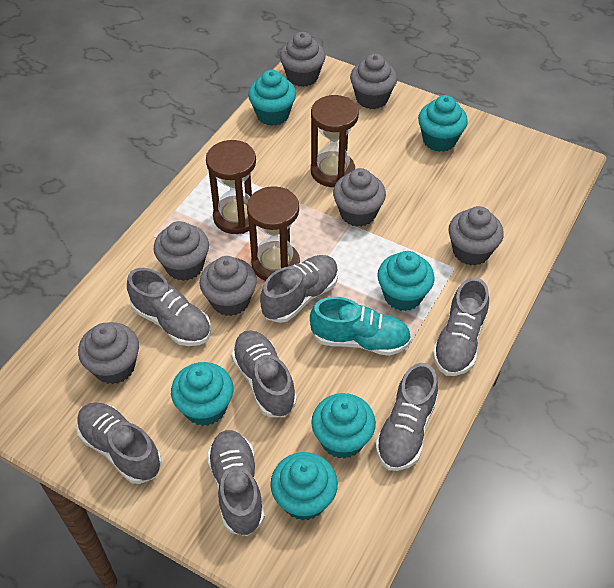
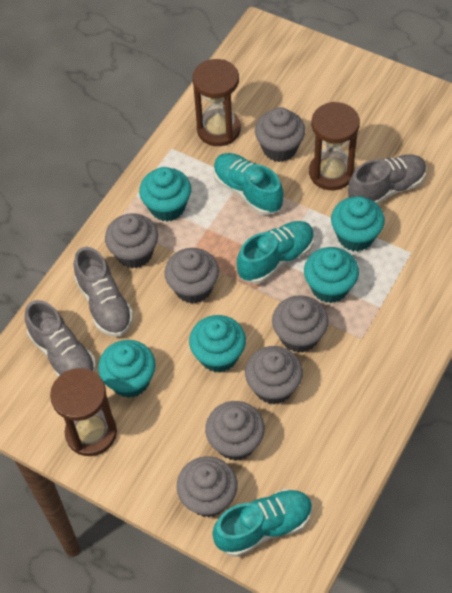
grey shoe: 7 -> 3
turquoise cupcake: 6 -> 5
turquoise shoe: 1 -> 3

